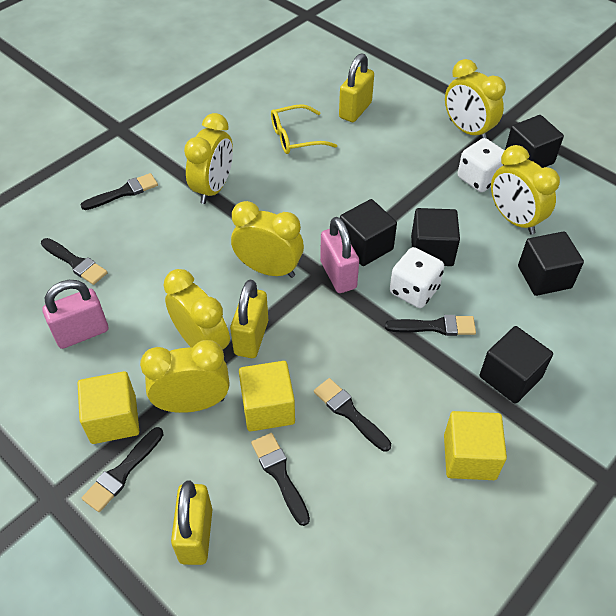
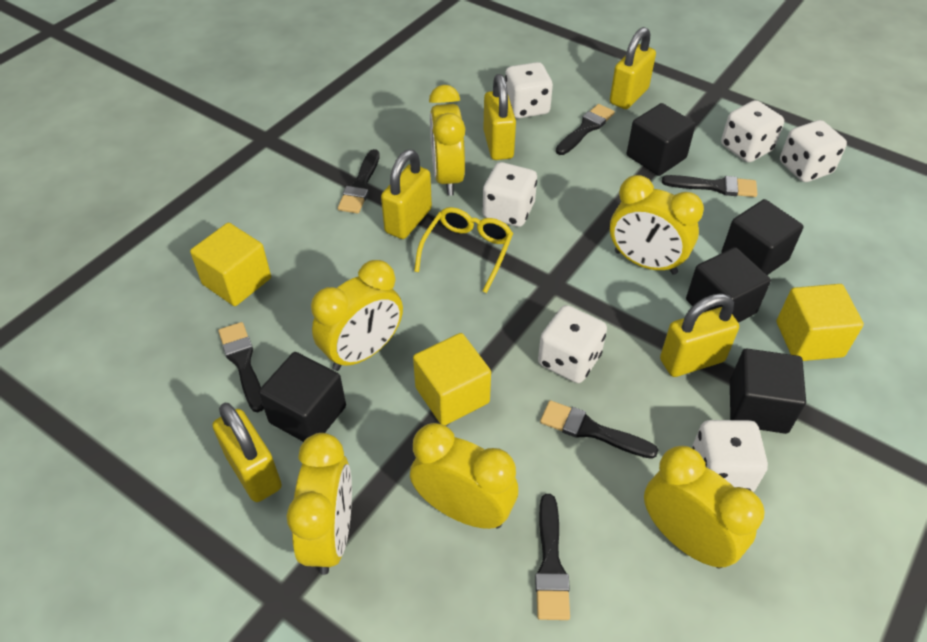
pink padlock: 2 -> 0
white dice: 2 -> 6
yellow padlock: 3 -> 5

